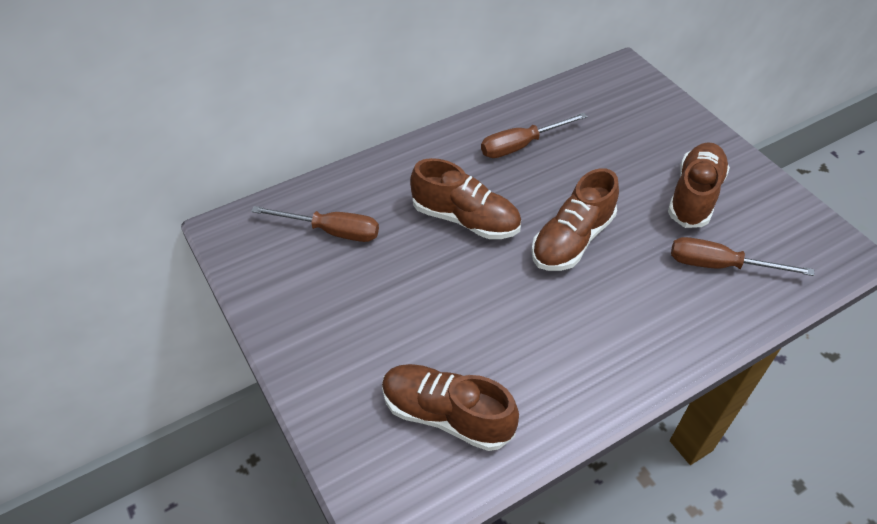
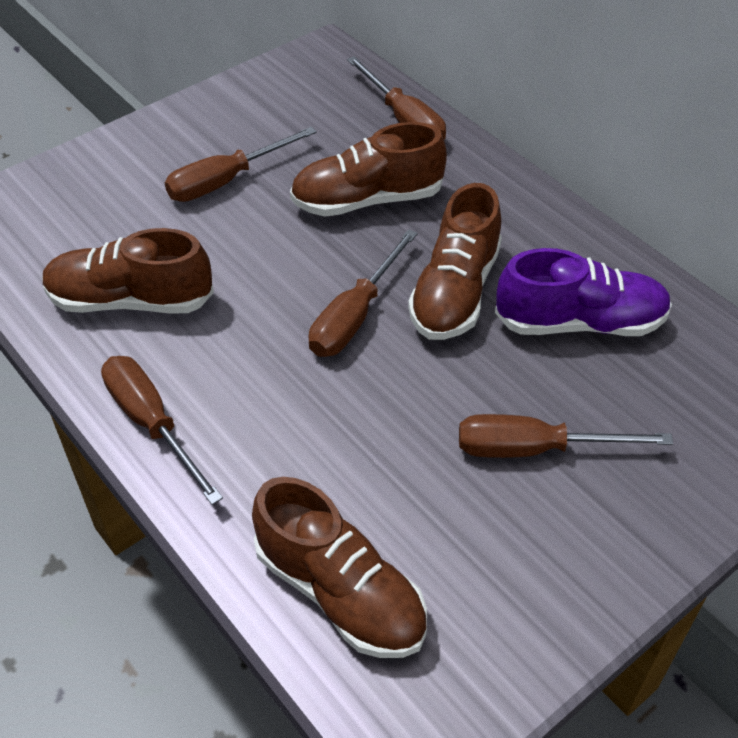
brown screwdriver: 3 -> 5
purple shoe: 0 -> 1

